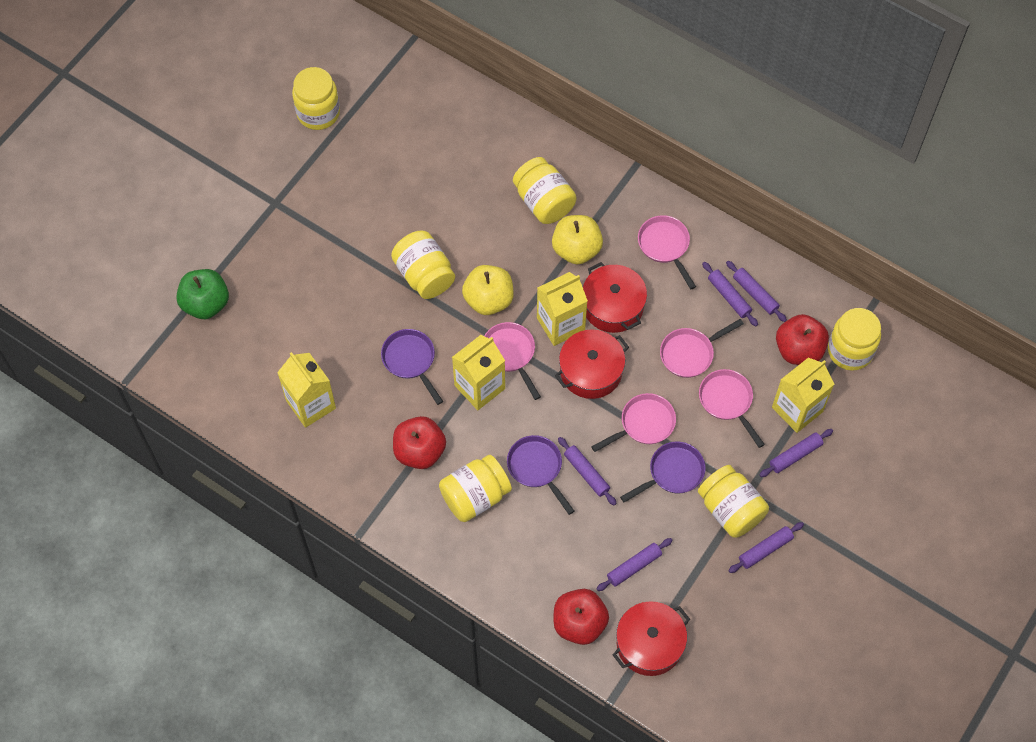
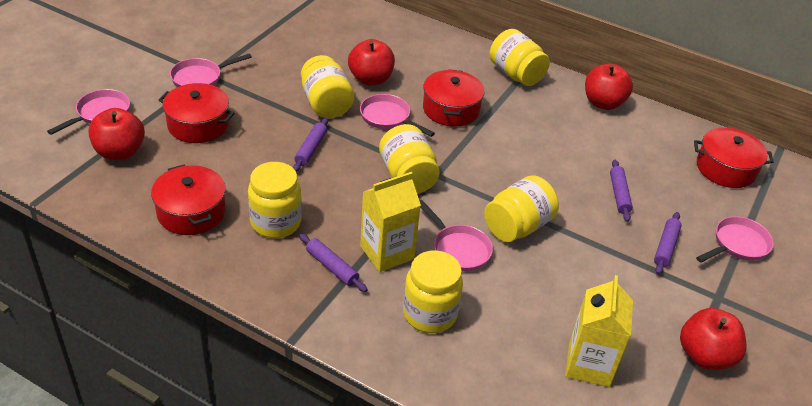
green apple: 1 -> 0
purple pan: 3 -> 0
purple rolling pin: 6 -> 4
red apple: 3 -> 4
red pot: 3 -> 4
yellow apple: 2 -> 0
yellow carton: 4 -> 2

